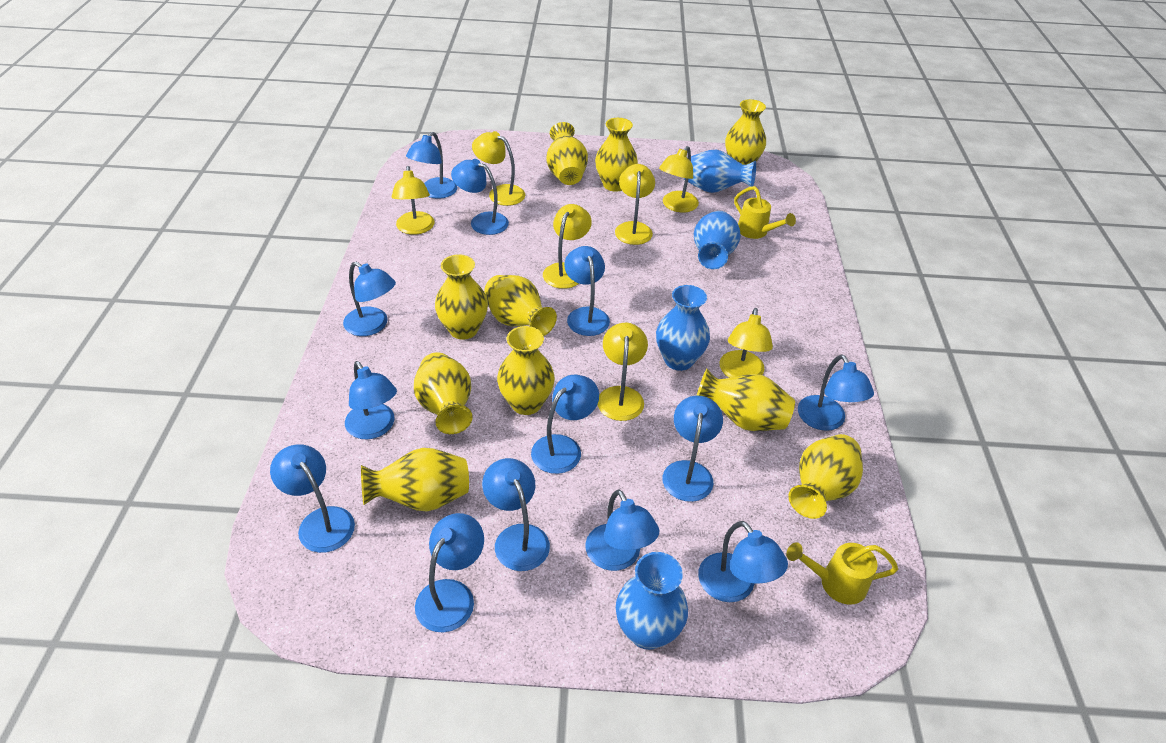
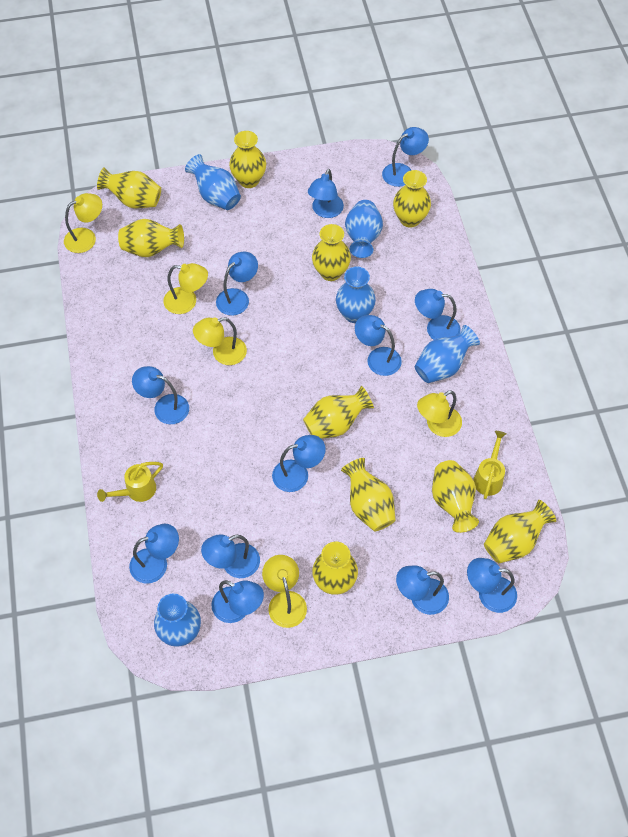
blue lamp: 13 -> 12
blue vase: 4 -> 5
yellow lamp: 7 -> 5

